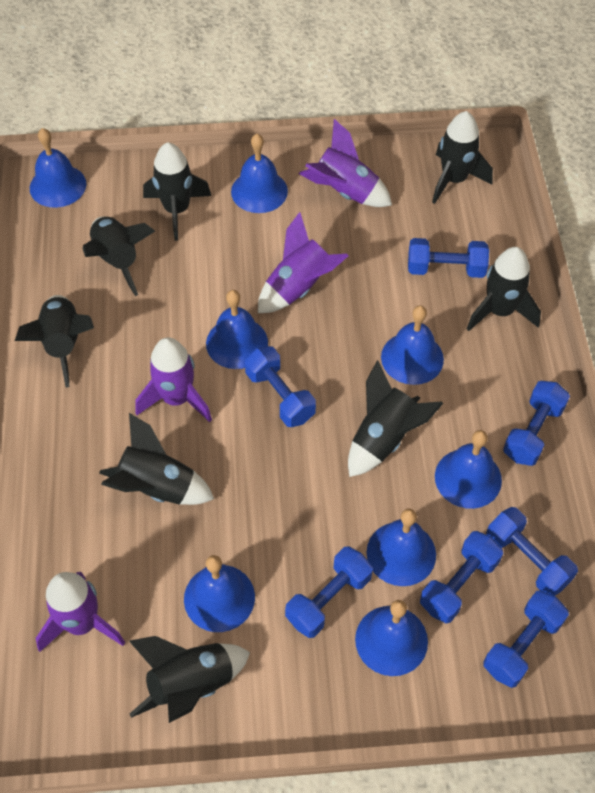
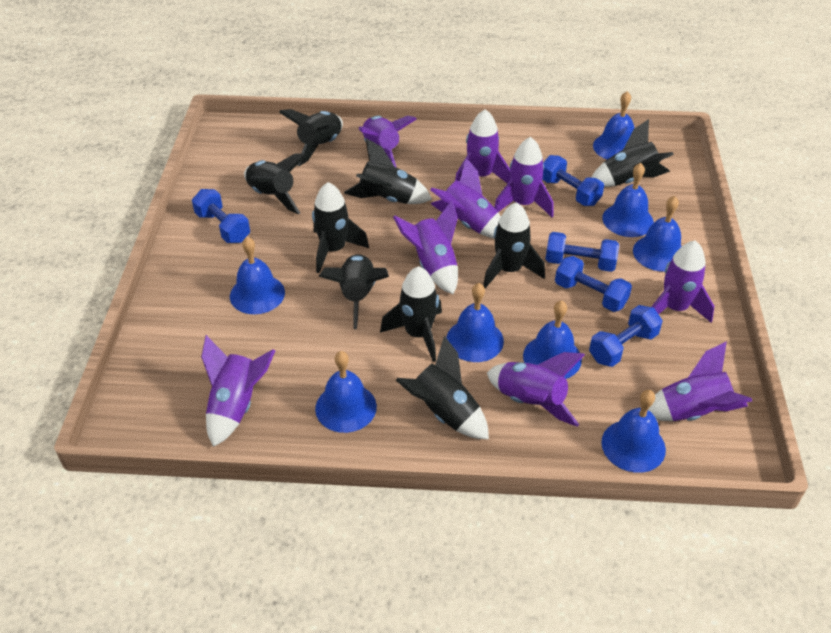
black rocket: 8 -> 9
blue dumbbell: 7 -> 5
purple rocket: 4 -> 9

